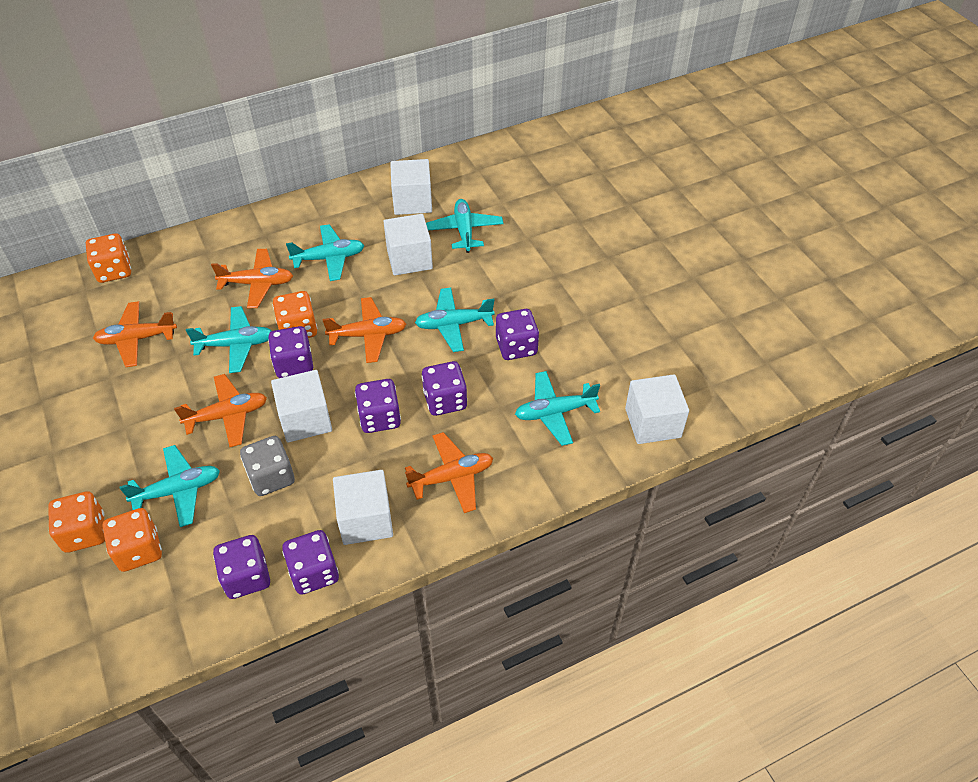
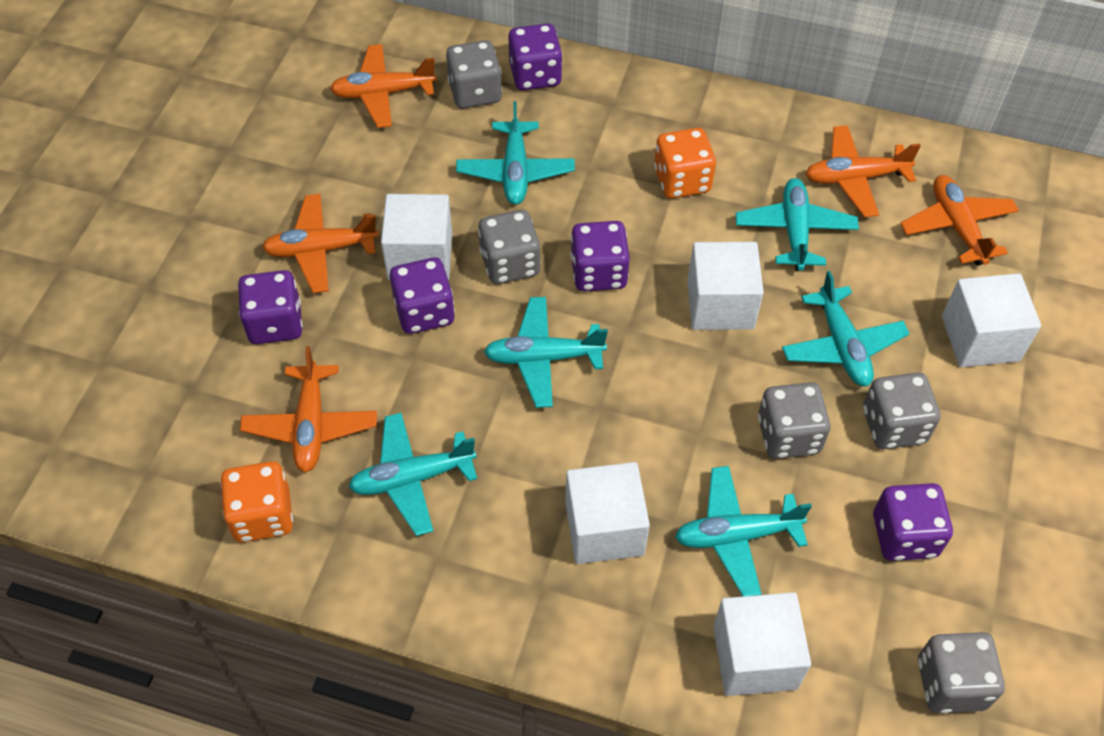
grey dice: 1 -> 5
orange dice: 4 -> 2
purple dice: 6 -> 5

